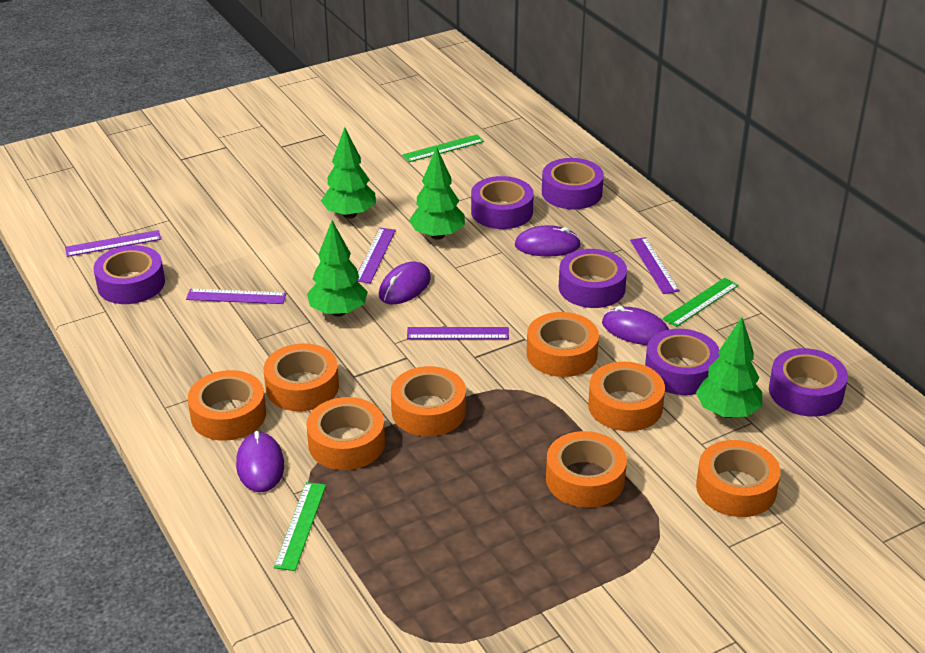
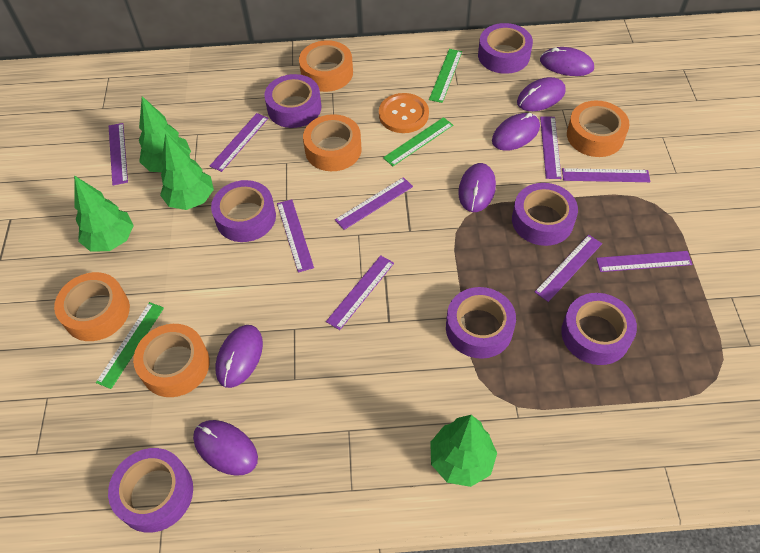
orange button: 0 -> 1
orange tape: 8 -> 5
purple mouse: 4 -> 6
purple ruler: 5 -> 9
purple tape: 6 -> 7

